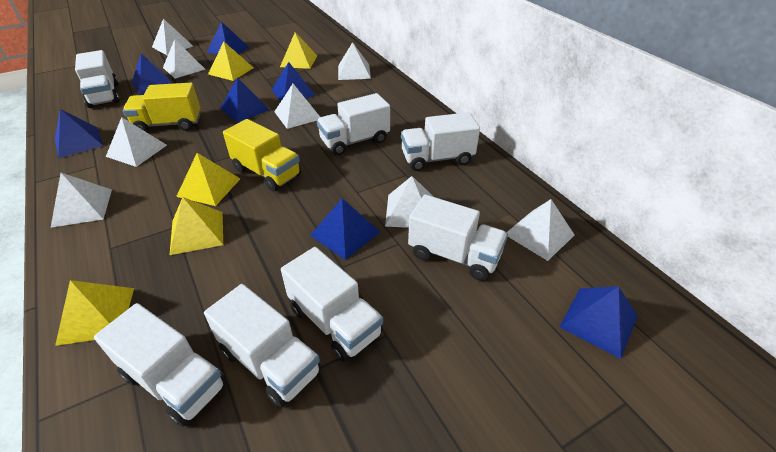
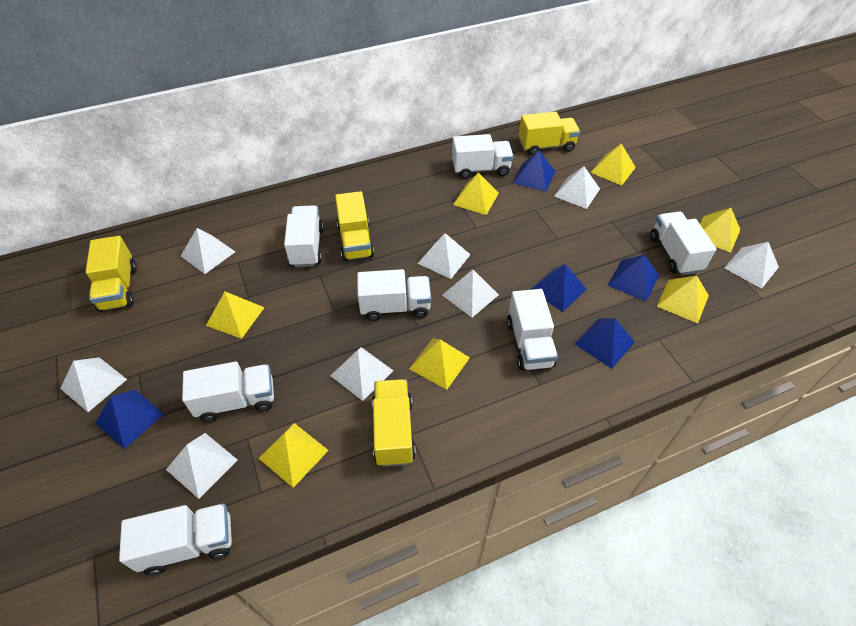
blue pyramid: 7 -> 5
yellow pyramid: 5 -> 7
yellow truck: 2 -> 4

